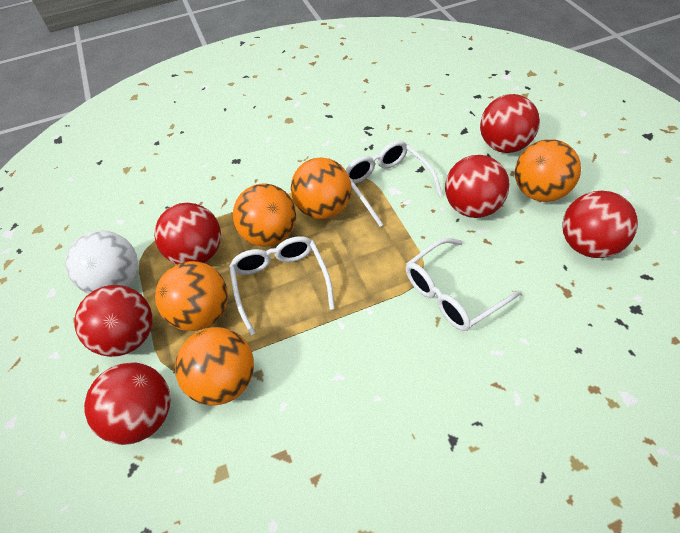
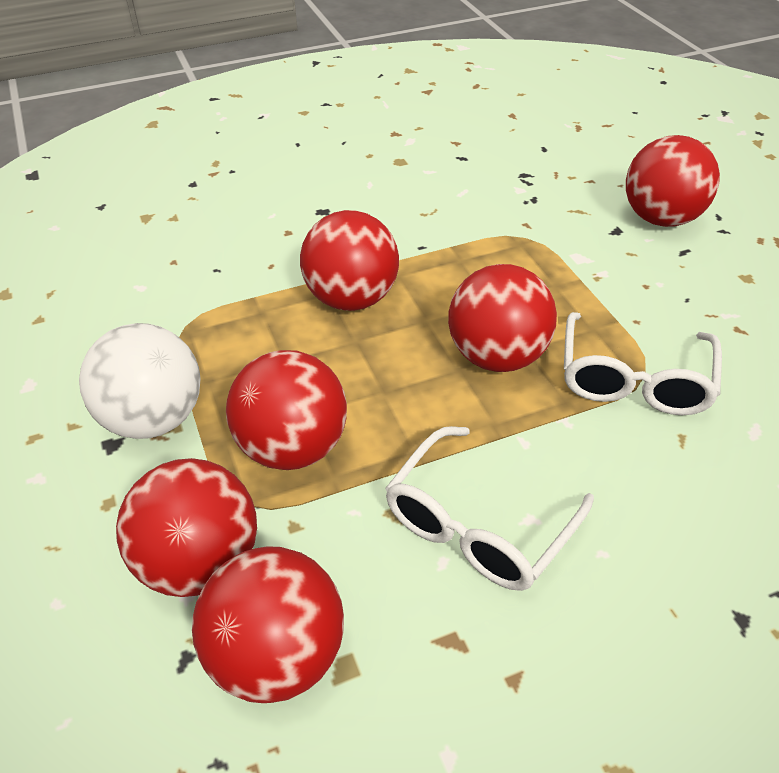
orange ball: 5 -> 0
white glasses: 3 -> 2

